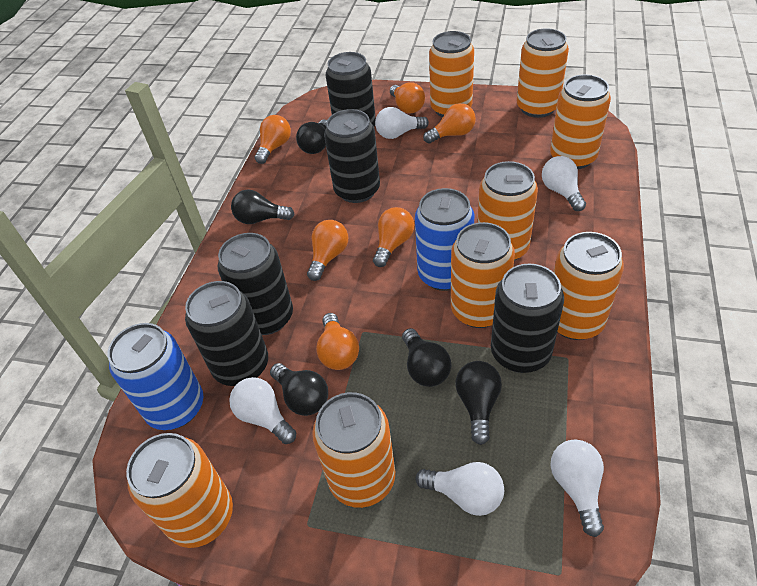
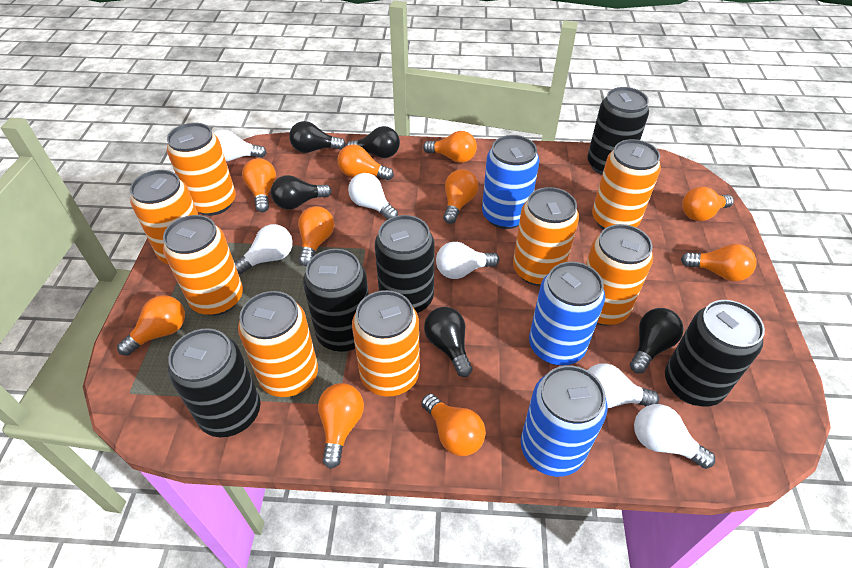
blue can: 2 -> 3
orange light bulb: 6 -> 10
white light bulb: 5 -> 6

